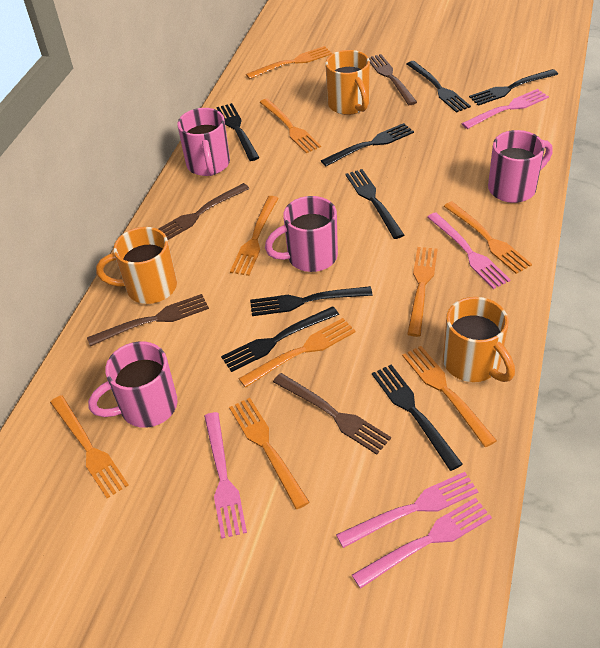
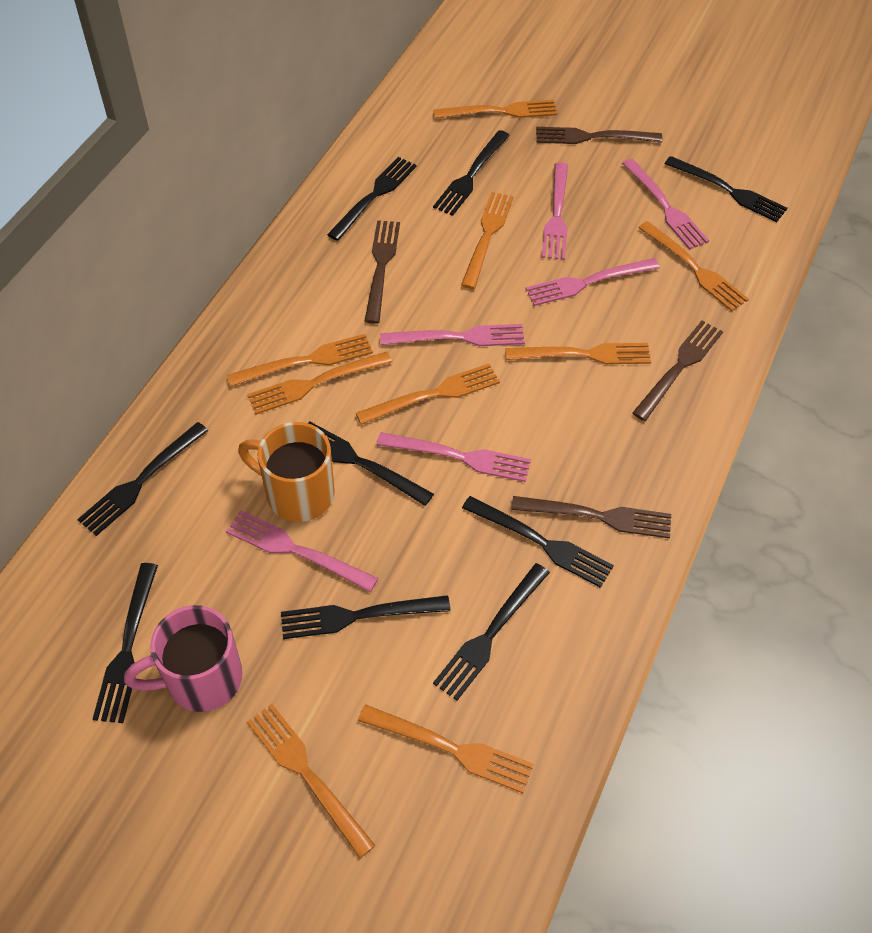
black fork: 8 -> 9
orange mug: 3 -> 1
pink fork: 5 -> 6
pink mug: 4 -> 1

